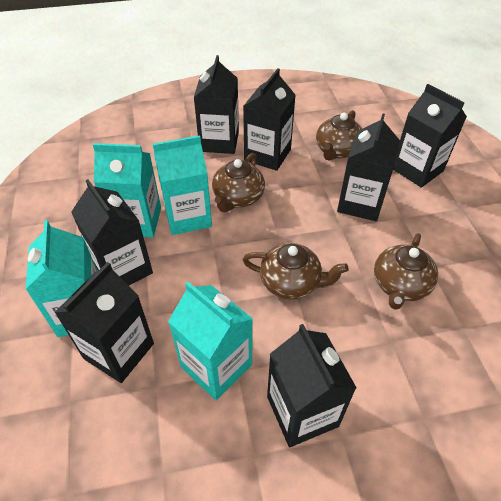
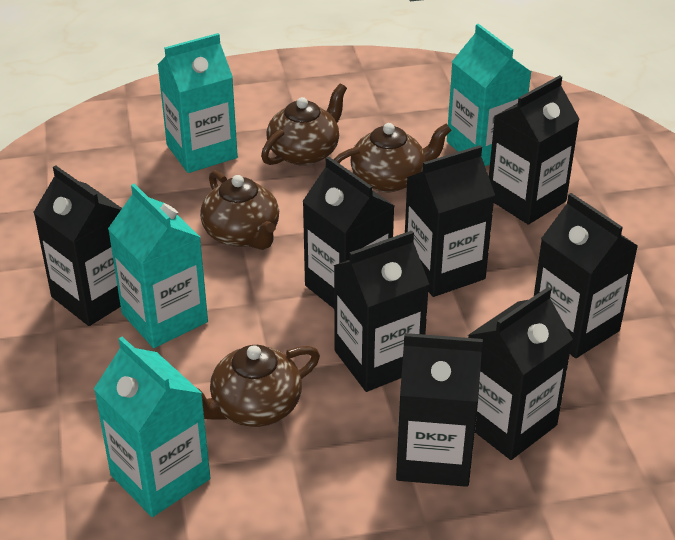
black carton: 7 -> 8

